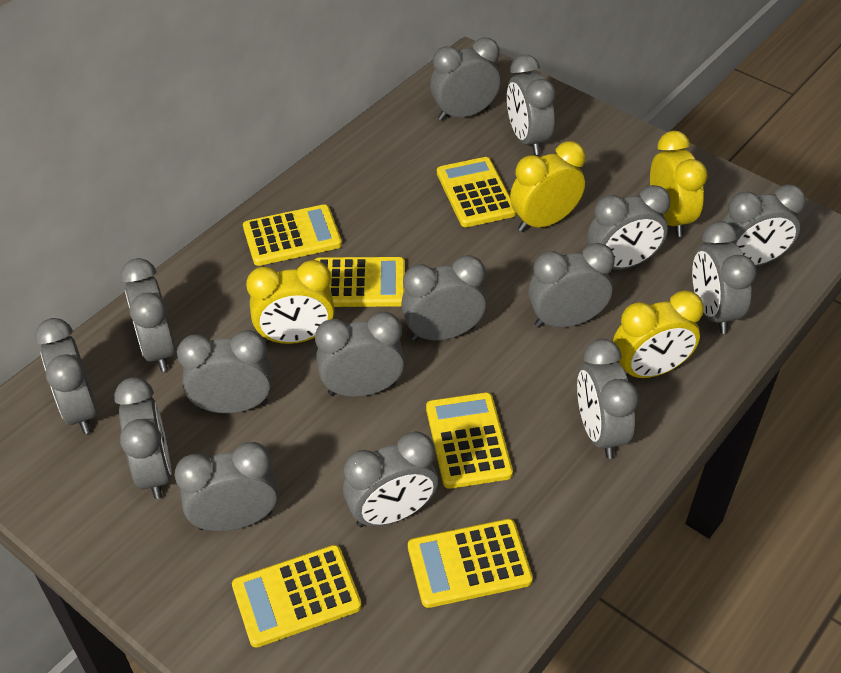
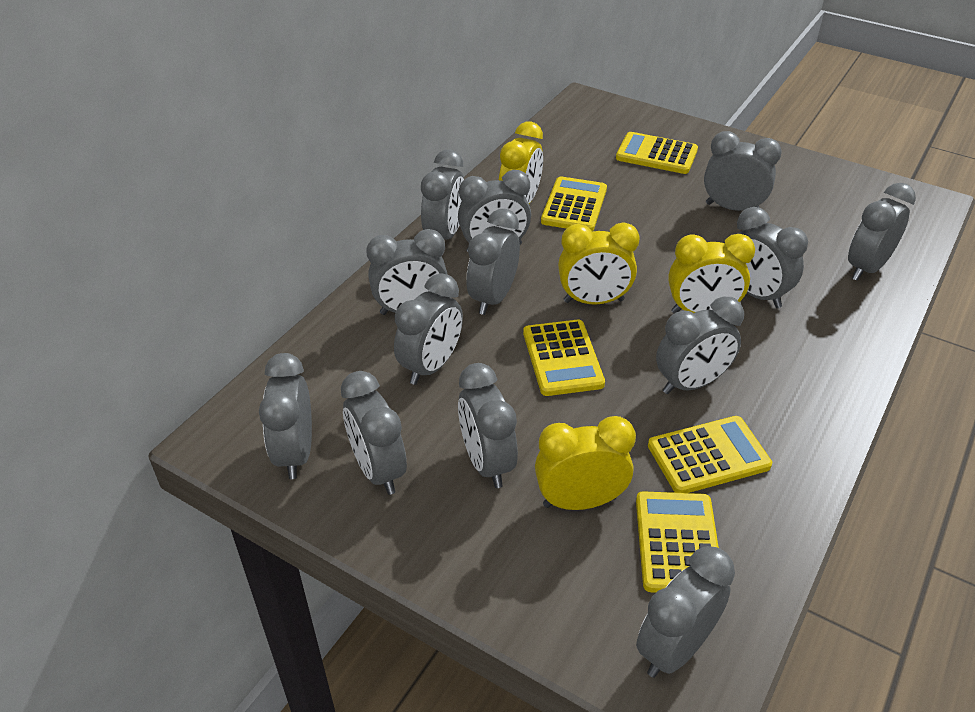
grey clock: 15 -> 13
yellow calculator: 6 -> 5

